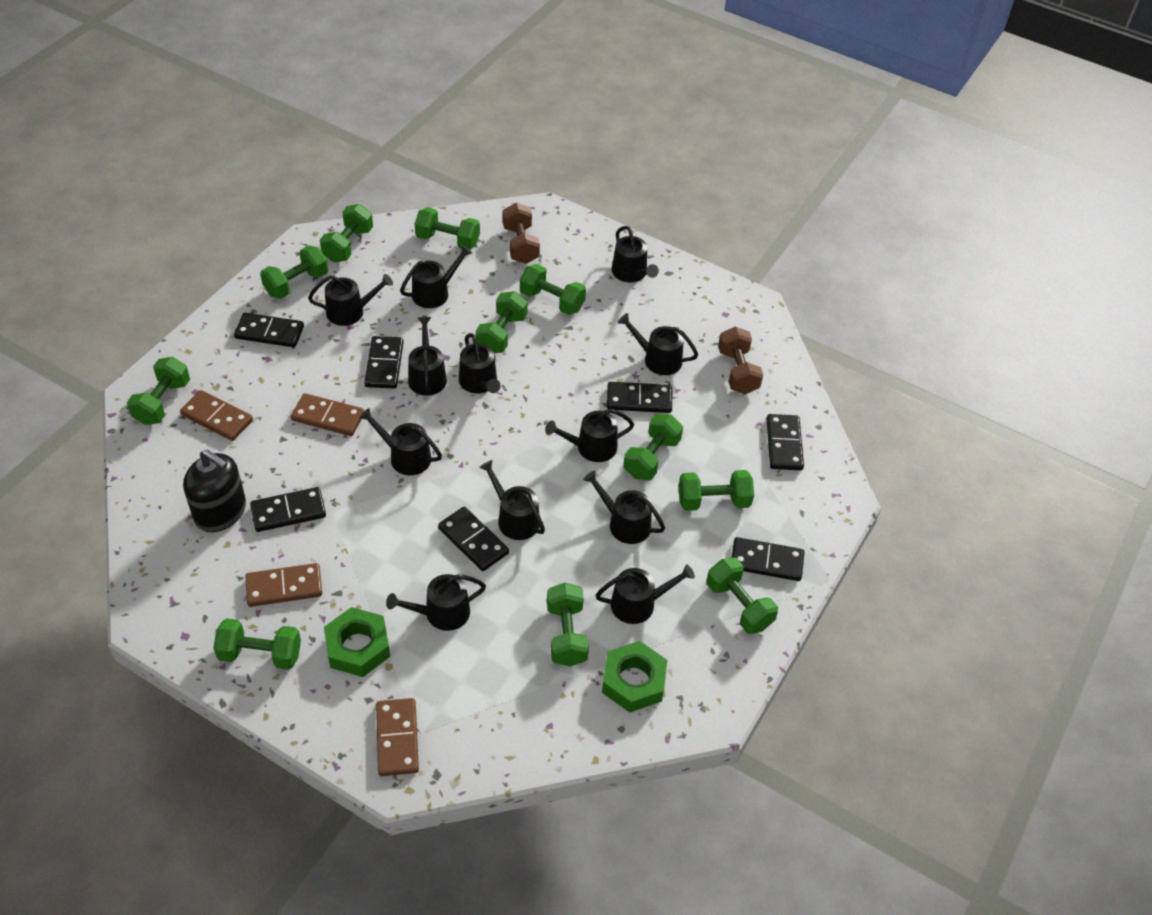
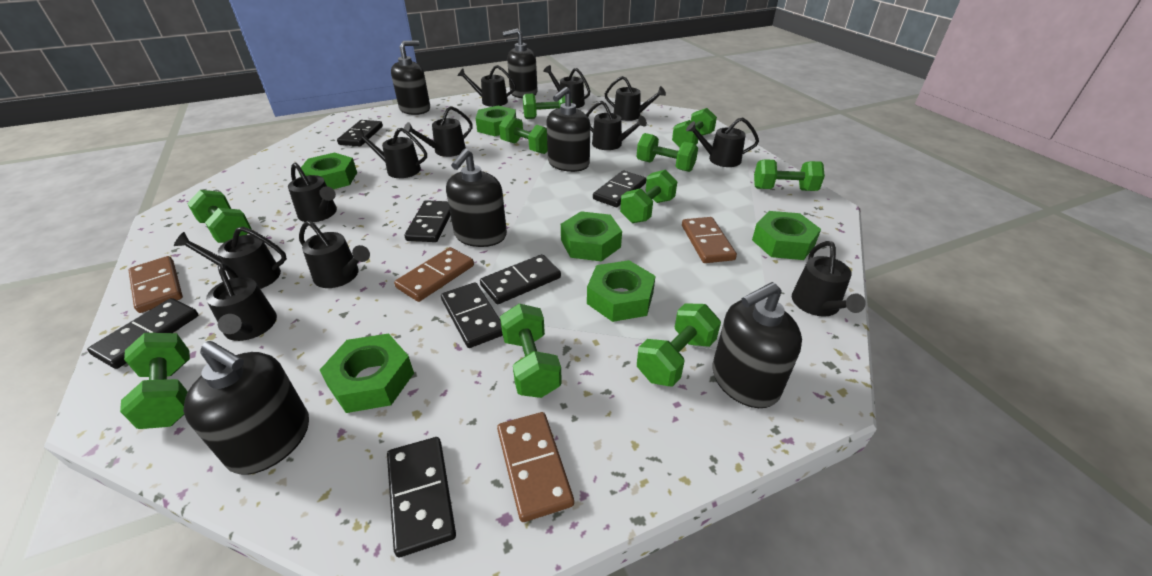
black soap dispenser: 1 -> 6
brown dumbbell: 2 -> 0
green dumbbell: 11 -> 10
green nut: 2 -> 6

